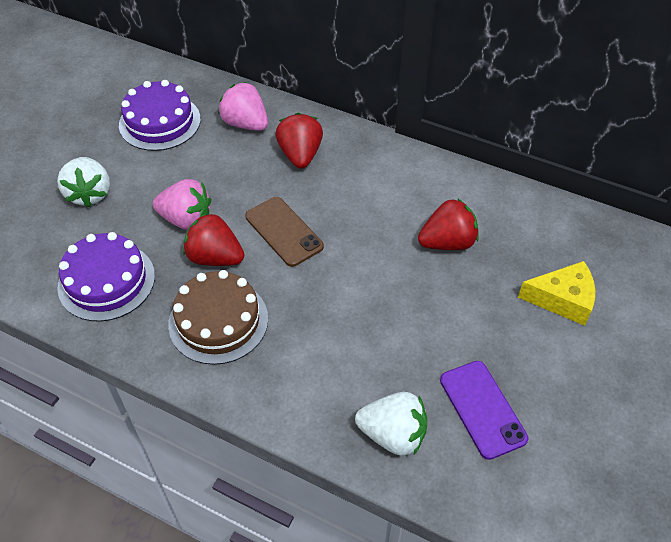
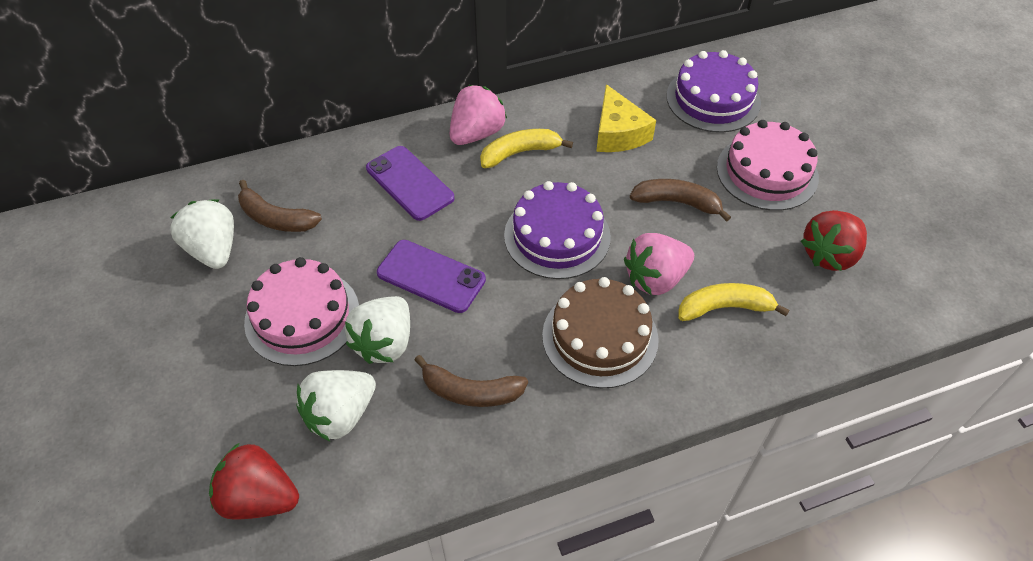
brown banana: 0 -> 3
brown phone: 1 -> 0
pink cake: 0 -> 2
purple phone: 1 -> 2
red strawberry: 3 -> 2
white strawberry: 2 -> 3
yellow banana: 0 -> 2

